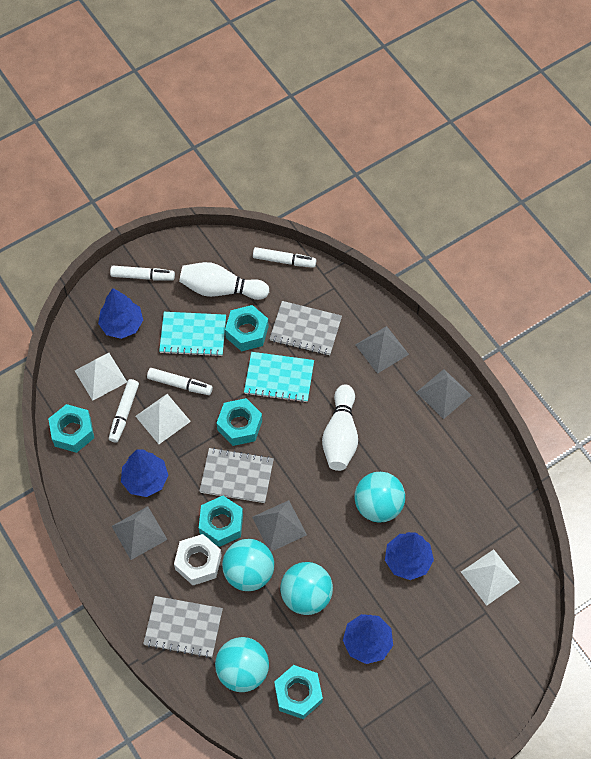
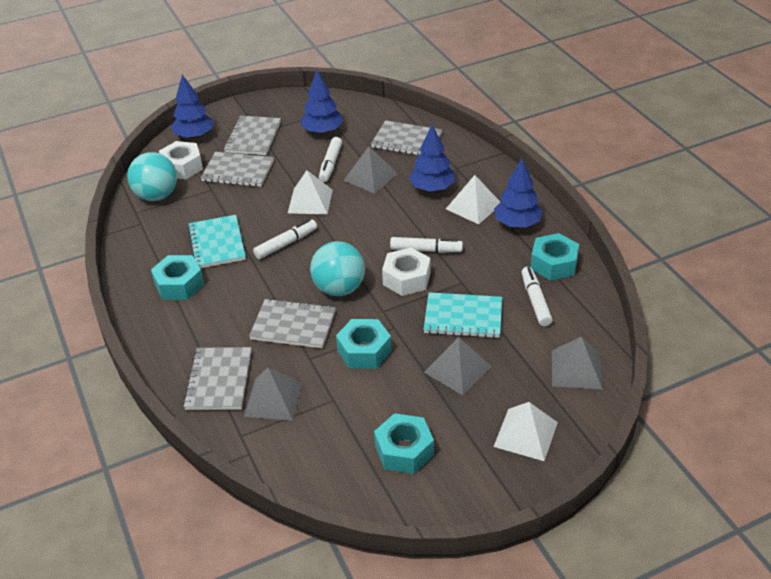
grey notebook: 3 -> 5
turquoise ball: 4 -> 2
turquoise nut: 5 -> 4
white bowling pin: 2 -> 0
white nut: 1 -> 2

